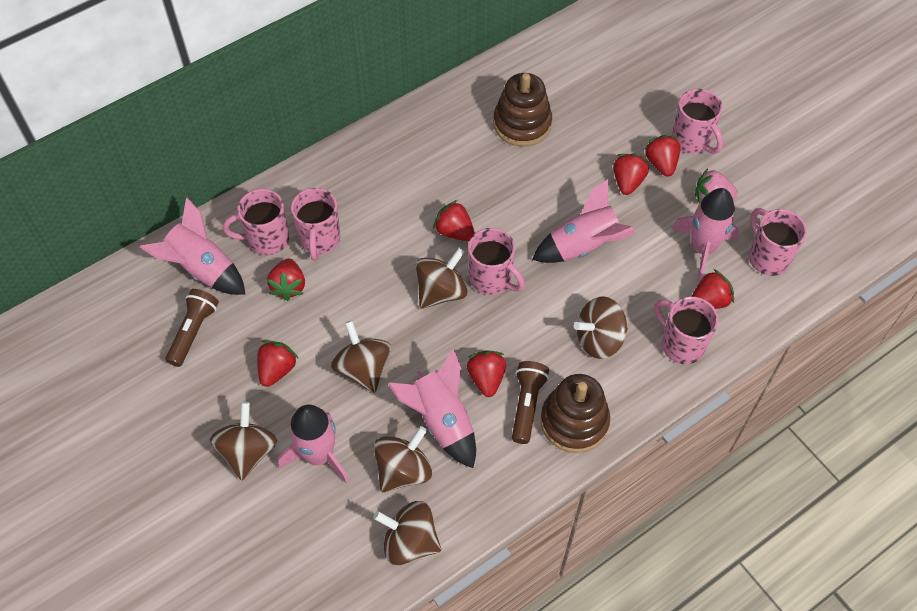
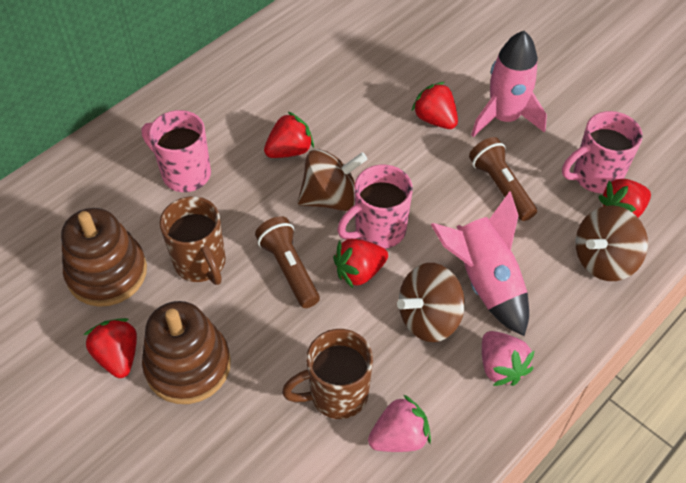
brown mug: 0 -> 2
brown spinning top: 6 -> 3
pink mug: 6 -> 3
pink rocket: 5 -> 2
pink strawberry: 1 -> 2
red strawberry: 7 -> 5

